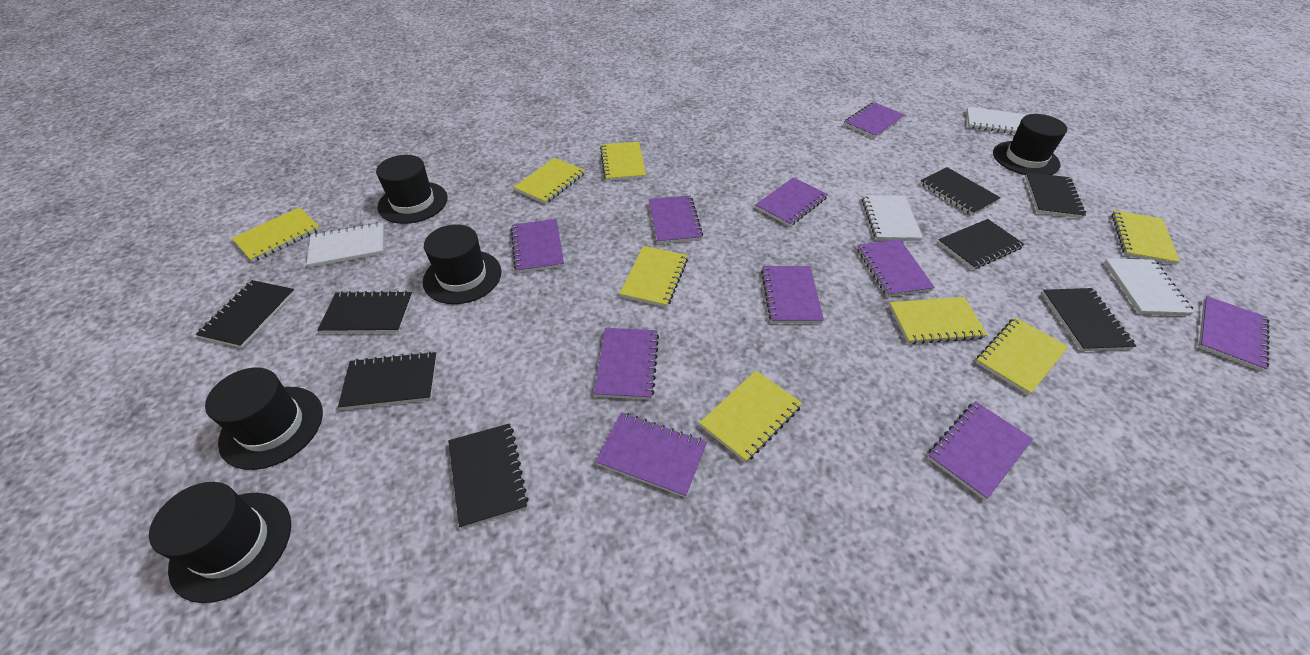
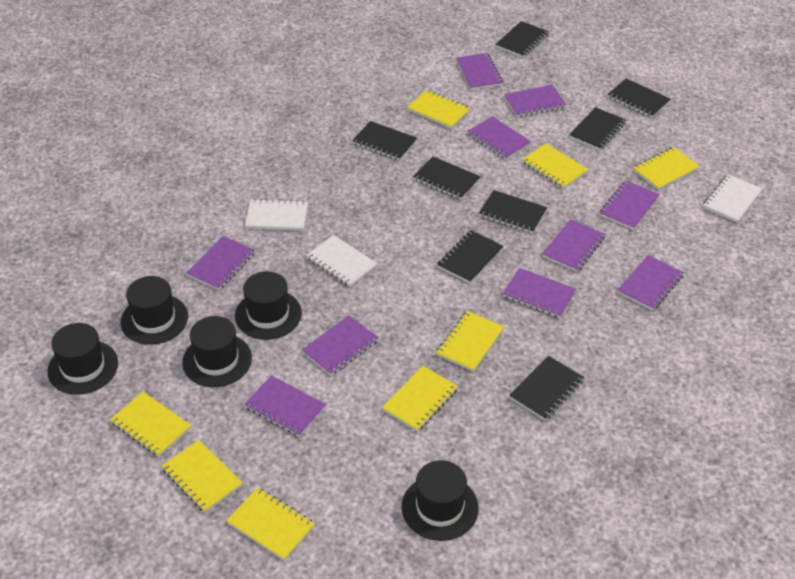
white notebook: 4 -> 3

